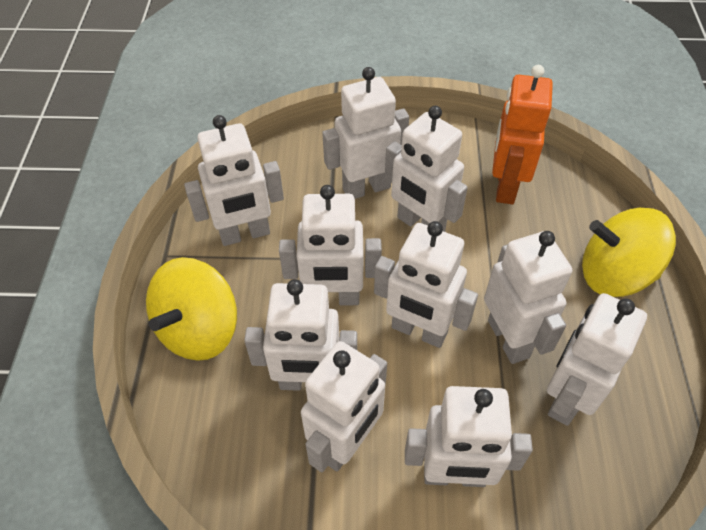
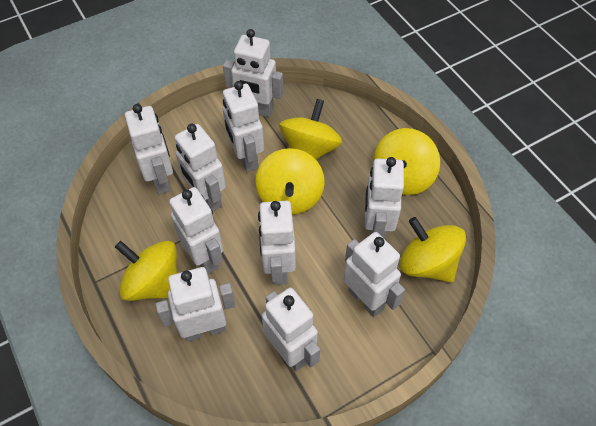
orange robot: 1 -> 0
yellow spinning top: 2 -> 5

